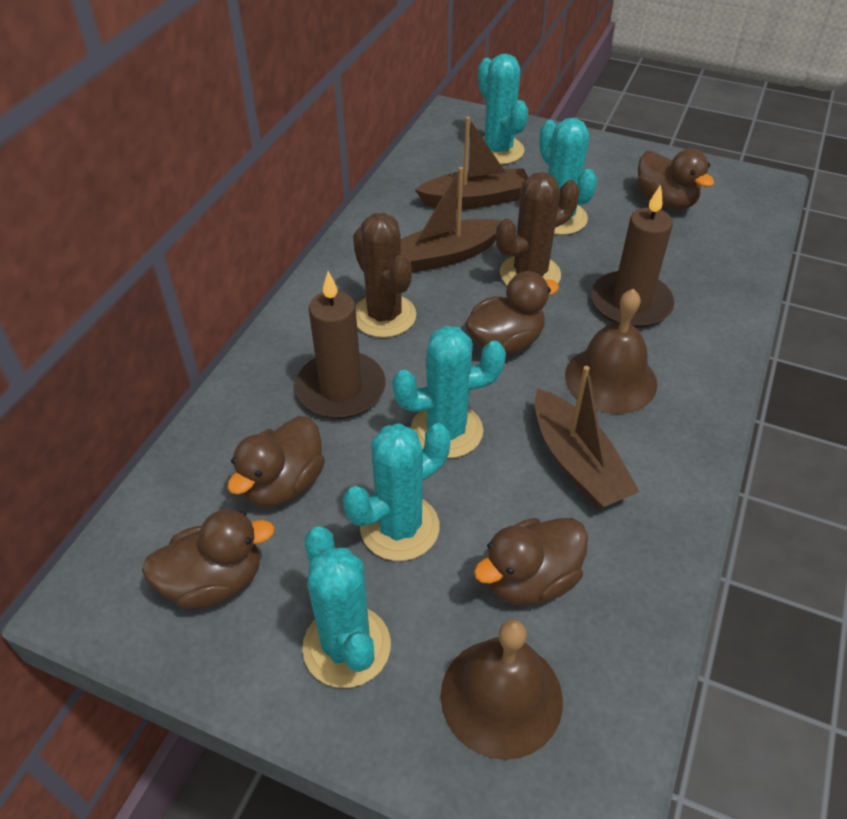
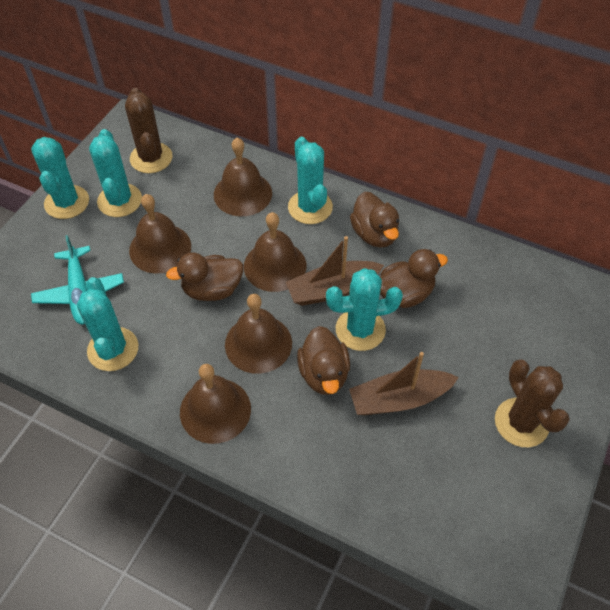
brown bell: 2 -> 5
brown boat: 3 -> 2
brown candle: 2 -> 0
brown duck: 5 -> 4
turquoise plane: 0 -> 1

